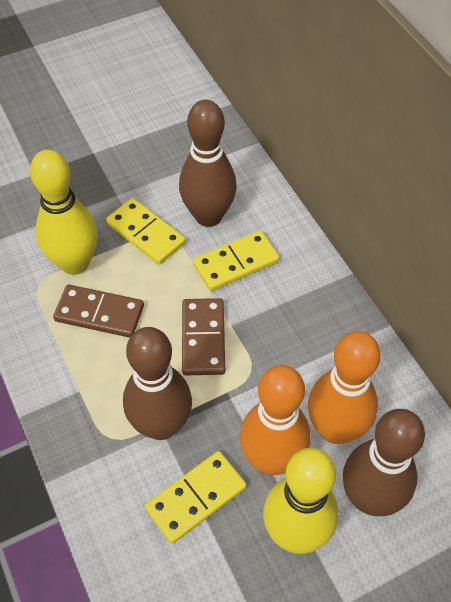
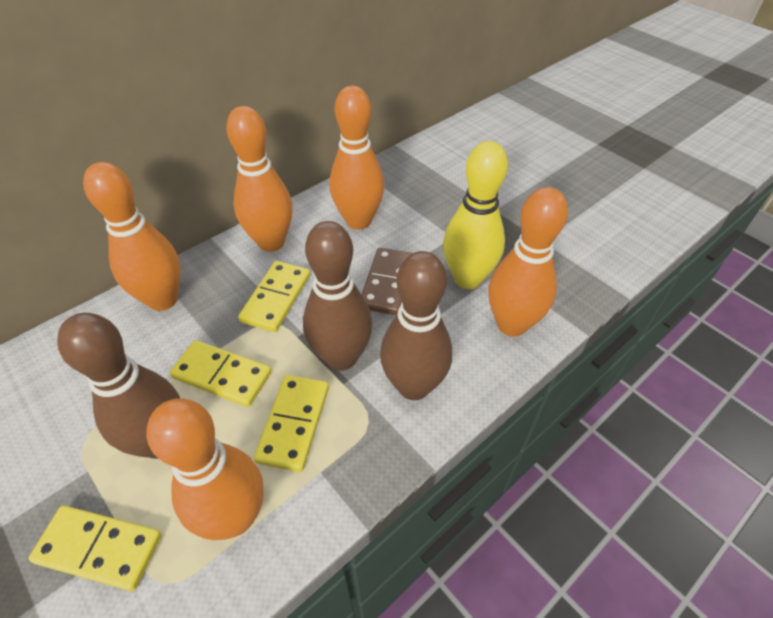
brown domino: 2 -> 1
orange bowling pin: 2 -> 5
yellow bowling pin: 2 -> 1
yellow domino: 3 -> 4

